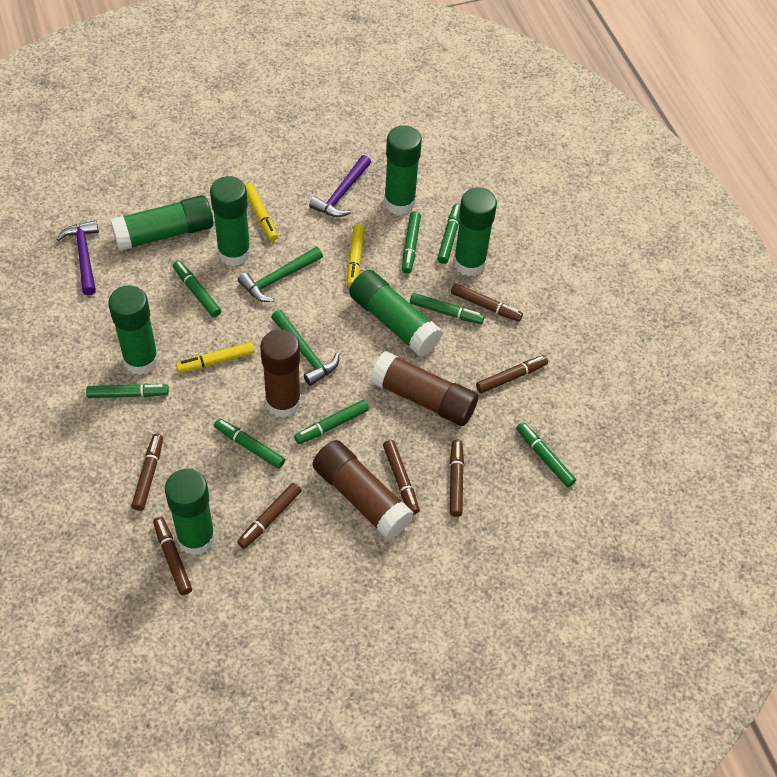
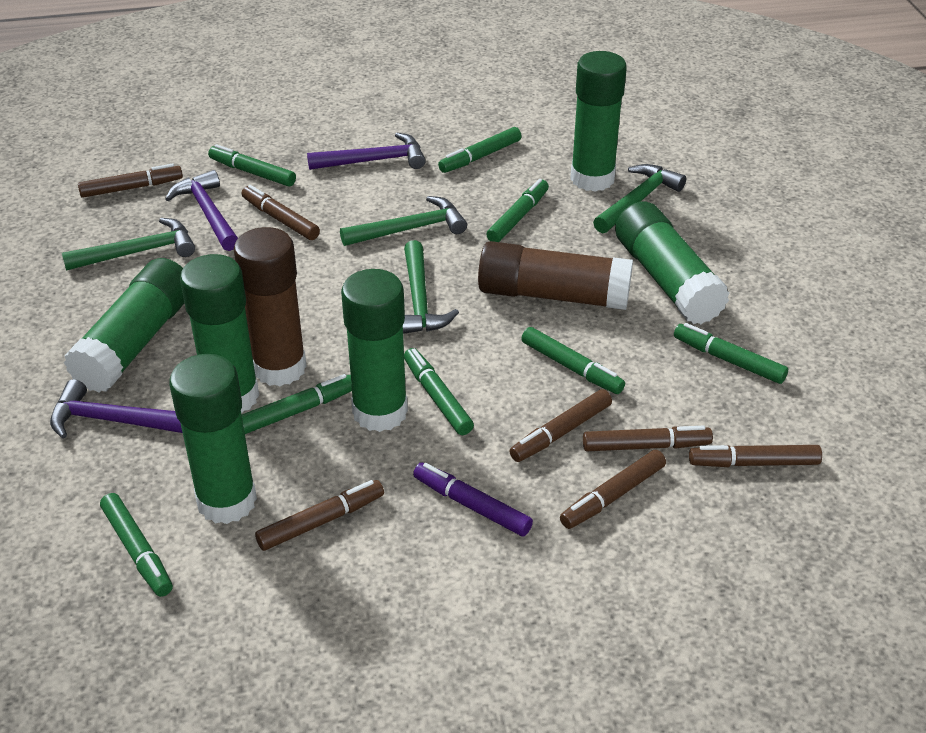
brown glue stick: 3 -> 2
green glue stick: 7 -> 6
green hammer: 2 -> 4
purple hammer: 2 -> 3
purple marker: 0 -> 1
yellow marker: 3 -> 0

